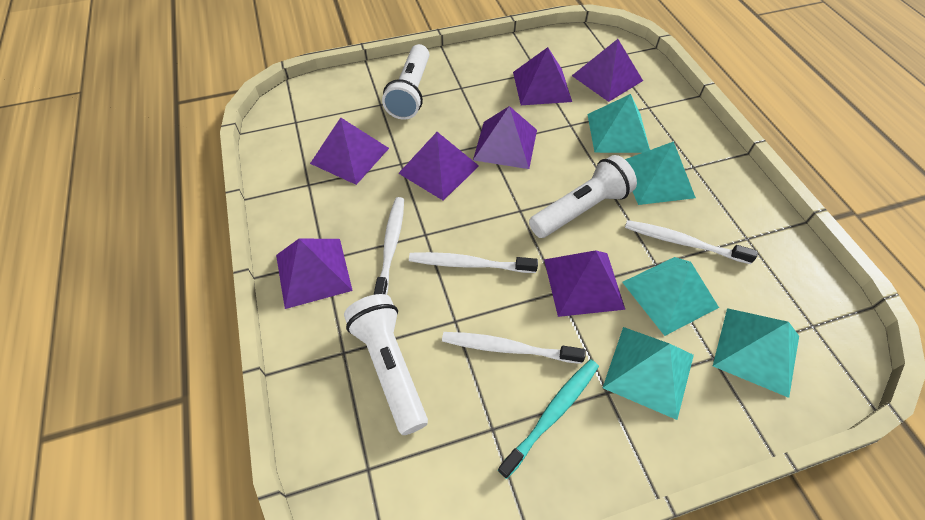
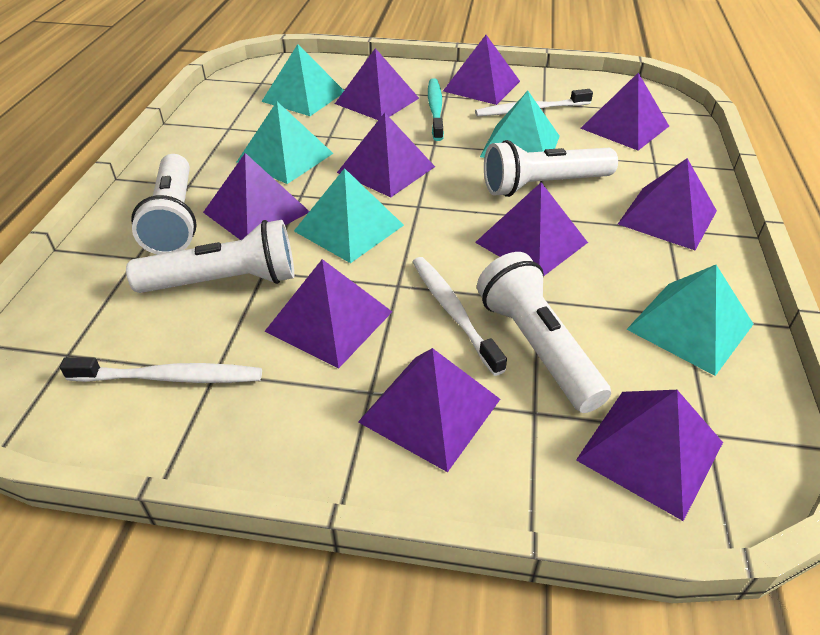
purple pyramid: 7 -> 10
white flashlight: 3 -> 4
white toothbrush: 4 -> 3

